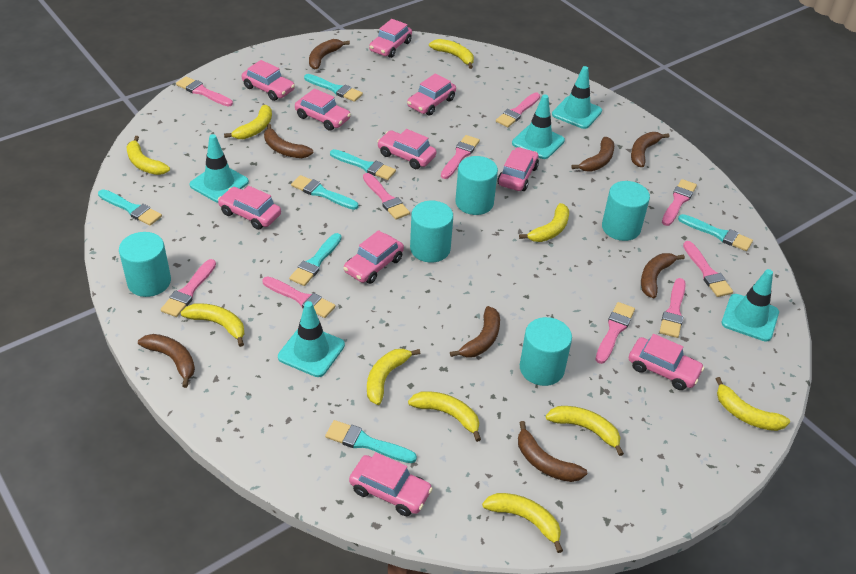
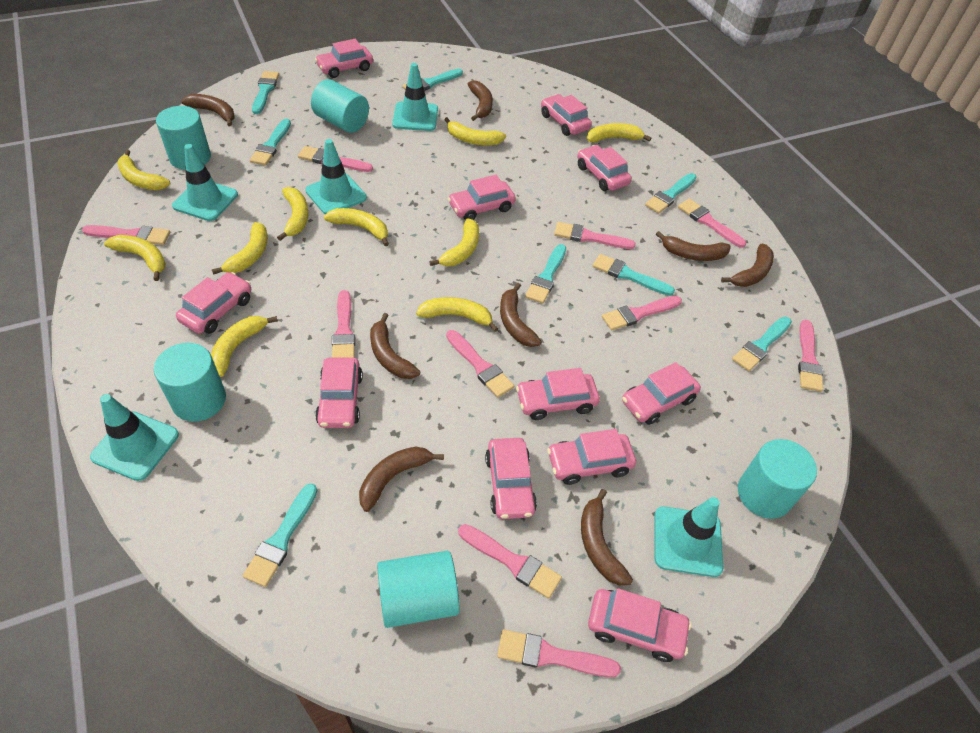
pink car: 10 -> 11
turquoise brush: 7 -> 8

